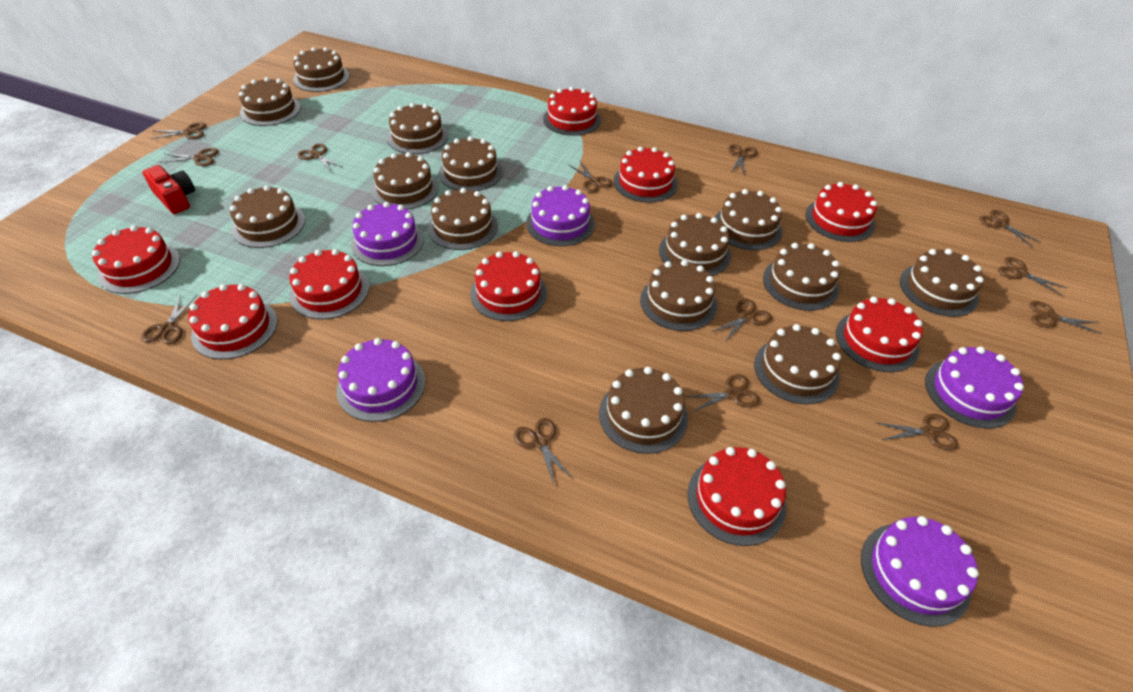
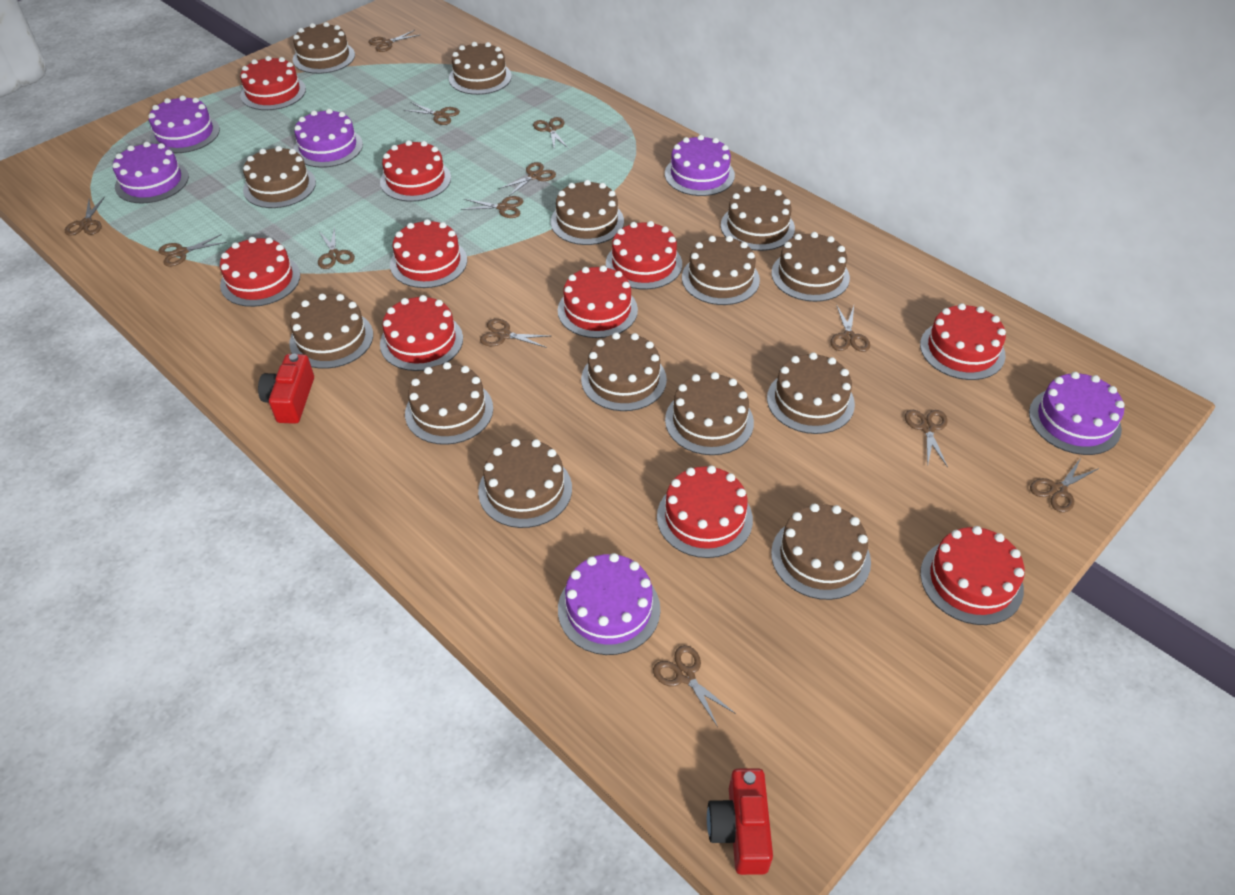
purple cake: 5 -> 6
red cake: 9 -> 10
red camera: 1 -> 2

